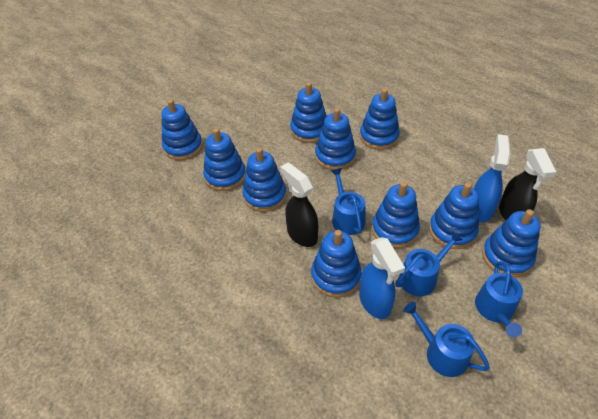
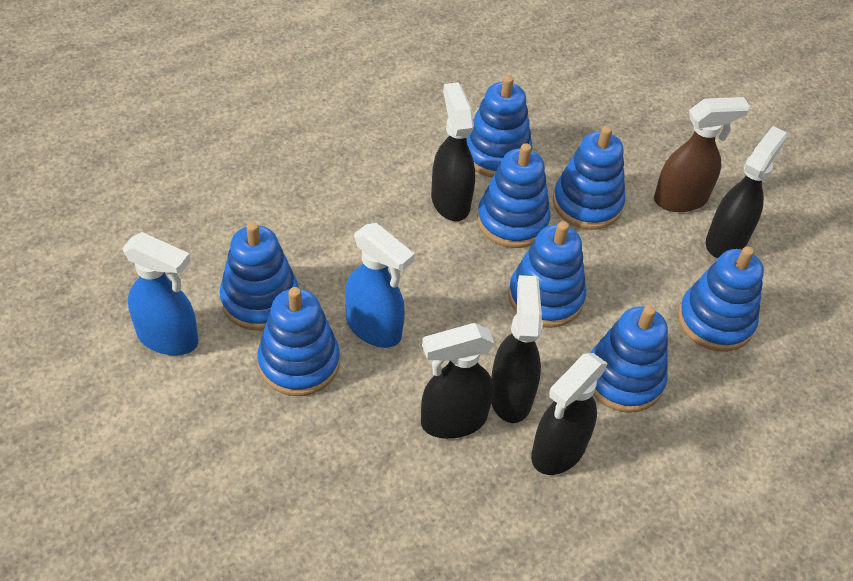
black spray bottle: 2 -> 5
blue stacking toy: 10 -> 8
blue watering can: 4 -> 0
brown spray bottle: 0 -> 1

